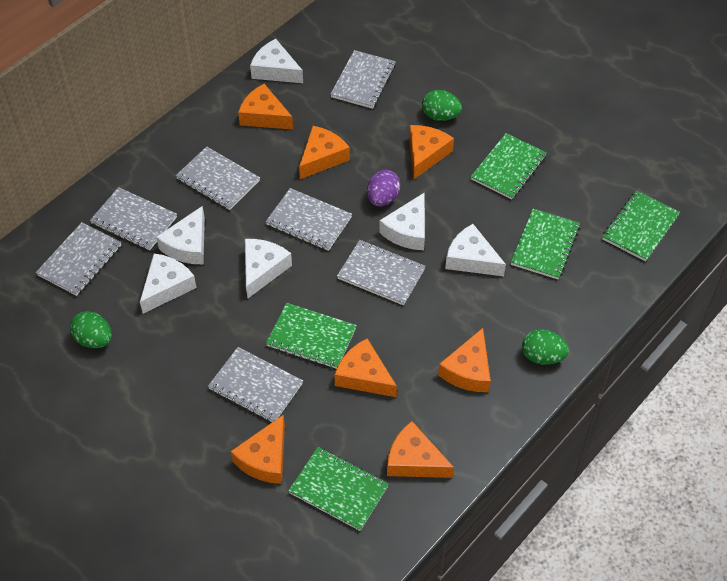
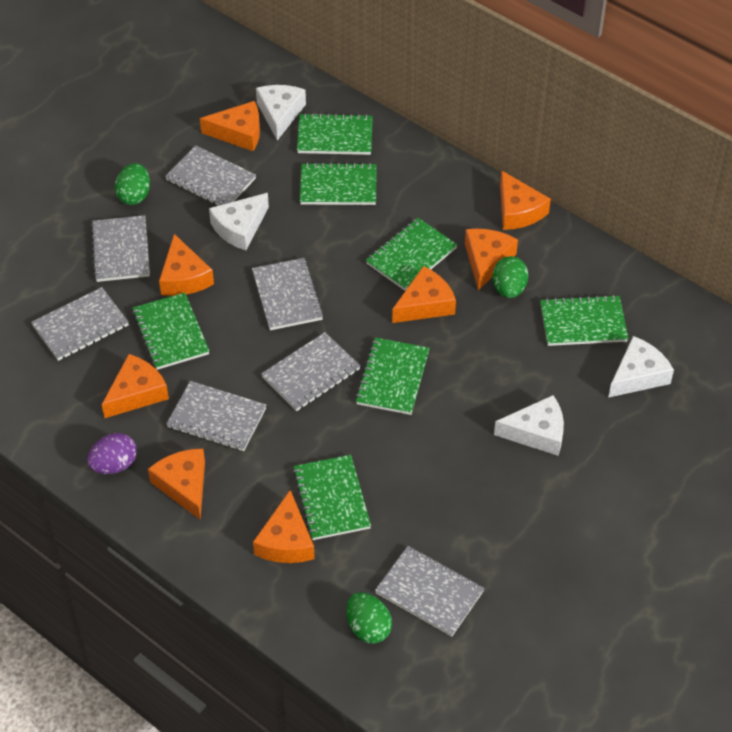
green notebook: 5 -> 7
orange cheese: 7 -> 8
white cheese: 6 -> 4

